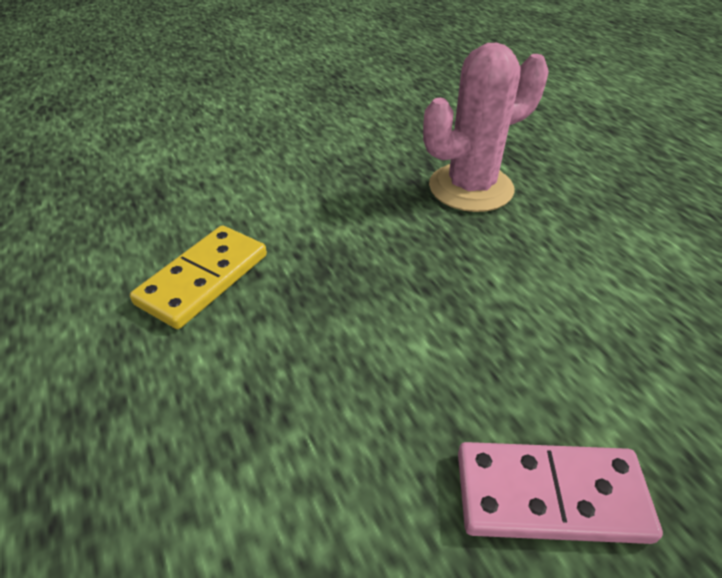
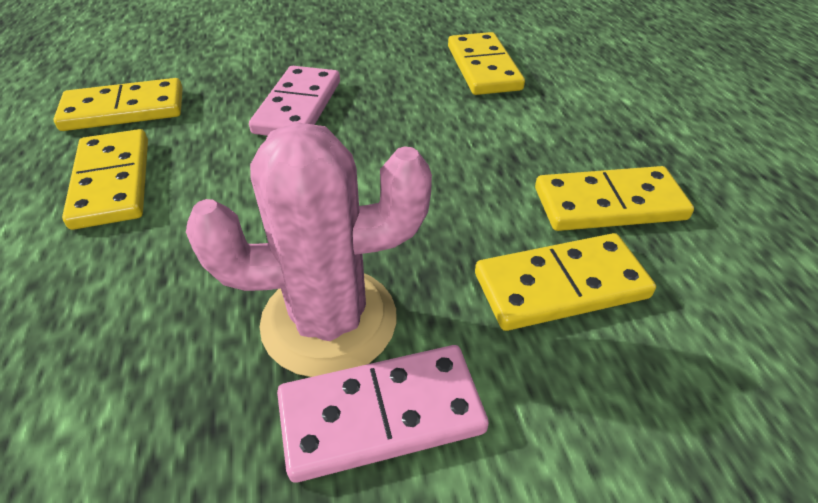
pink domino: 1 -> 2
yellow domino: 1 -> 5

